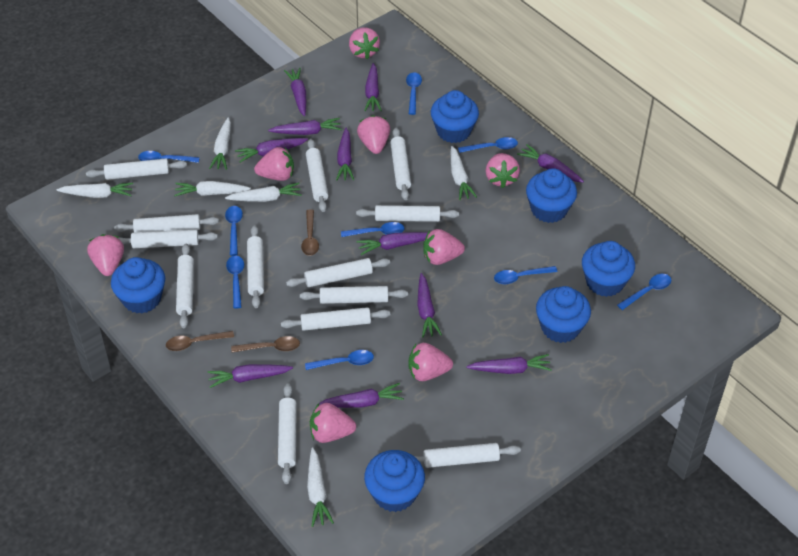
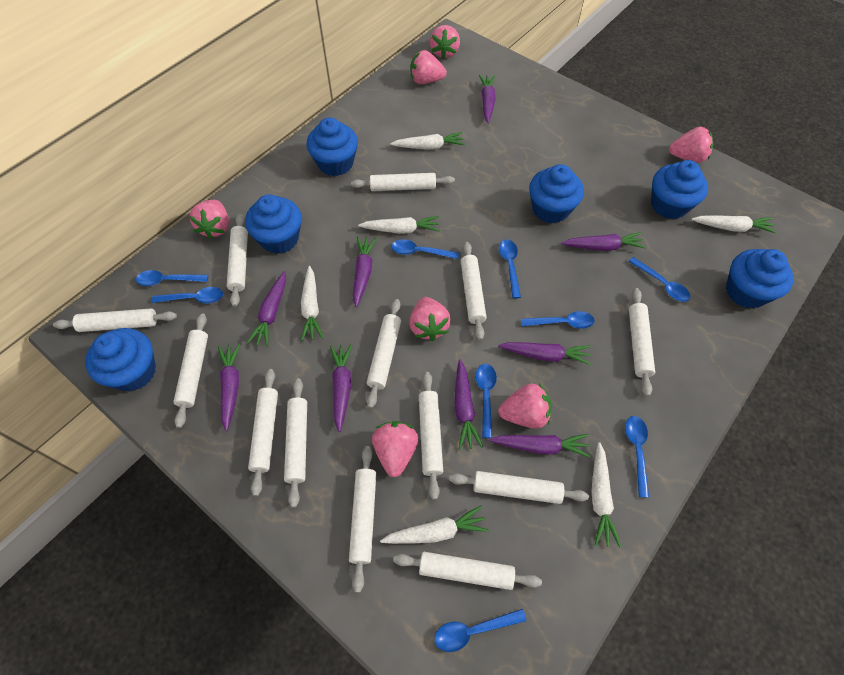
brown spoon: 3 -> 0
pink strawberry: 8 -> 7
purple carrot: 11 -> 9

